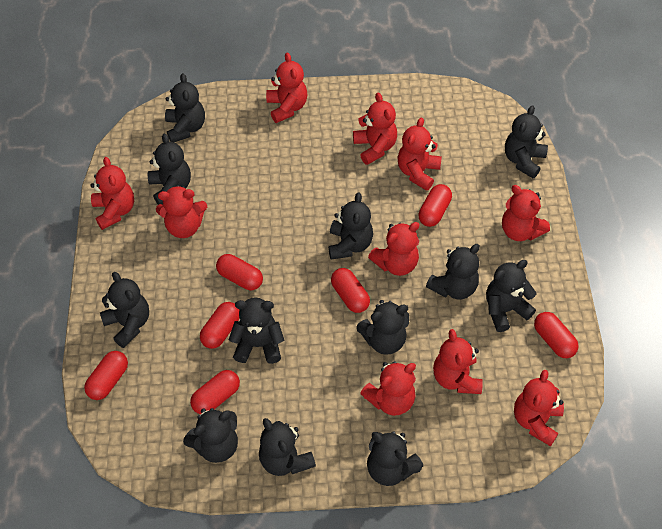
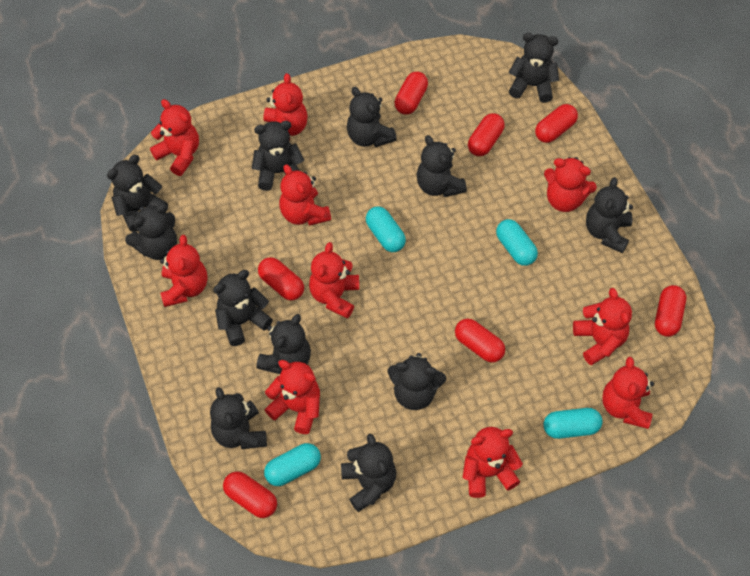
turquoise capsule: 0 -> 4

